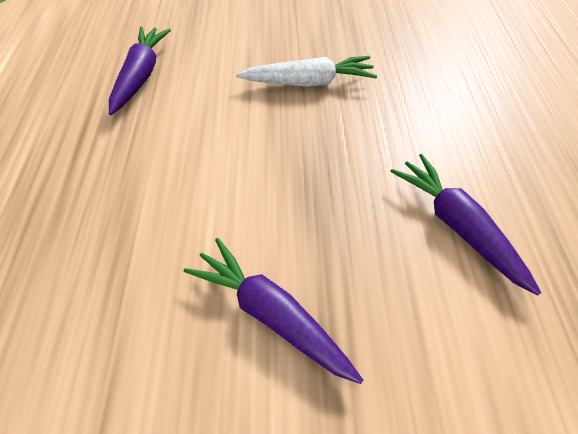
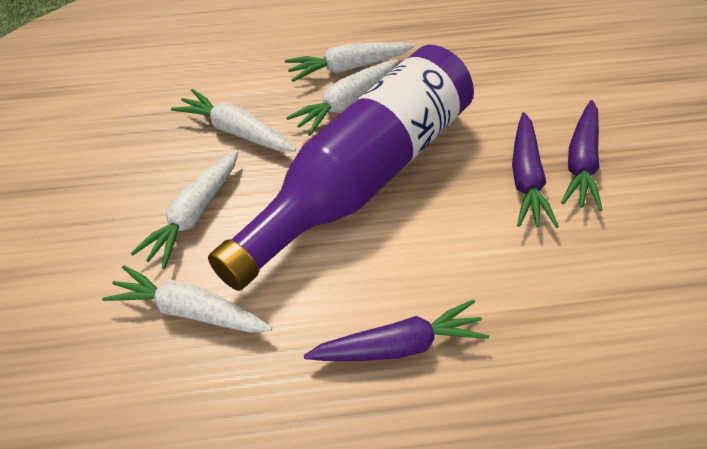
purple bottle: 0 -> 1
white carrot: 1 -> 5

